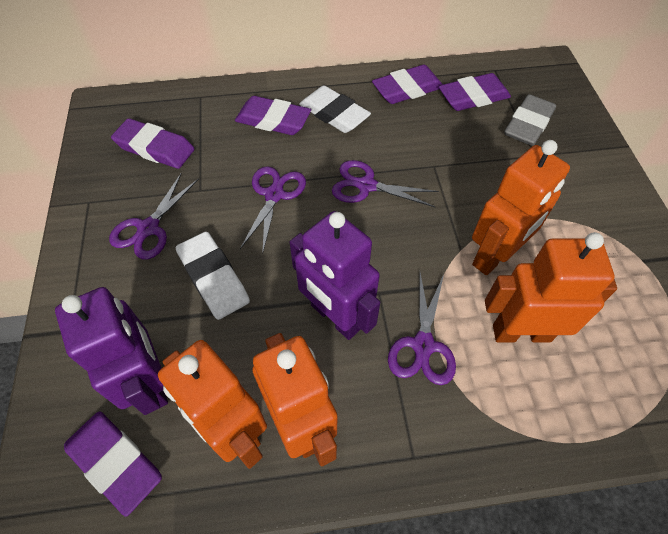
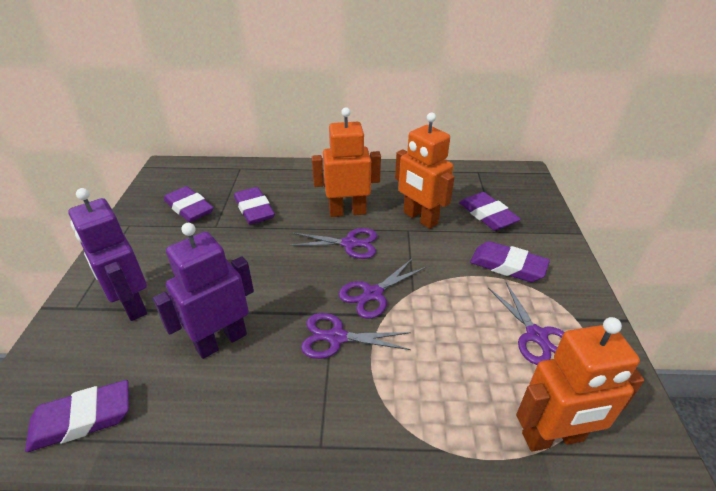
grey eraser: 1 -> 0
orange robot: 4 -> 3
white eraser: 2 -> 0

